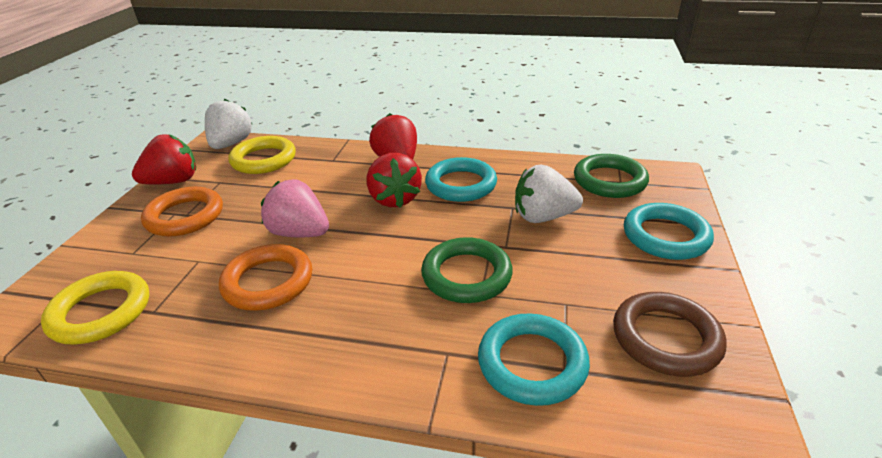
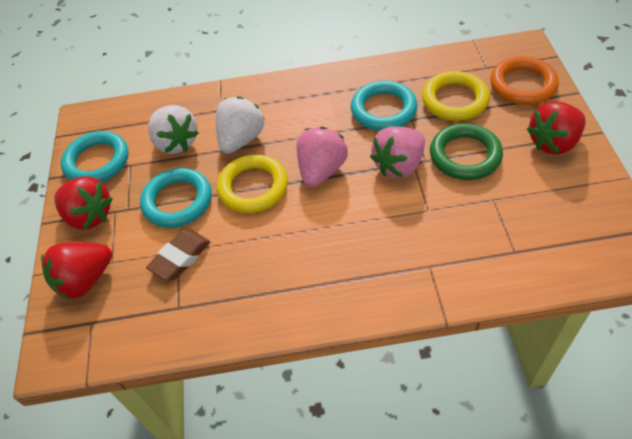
brown eraser: 0 -> 1
brown ring: 1 -> 0
green ring: 2 -> 1
orange ring: 2 -> 1
pink strawberry: 1 -> 2

